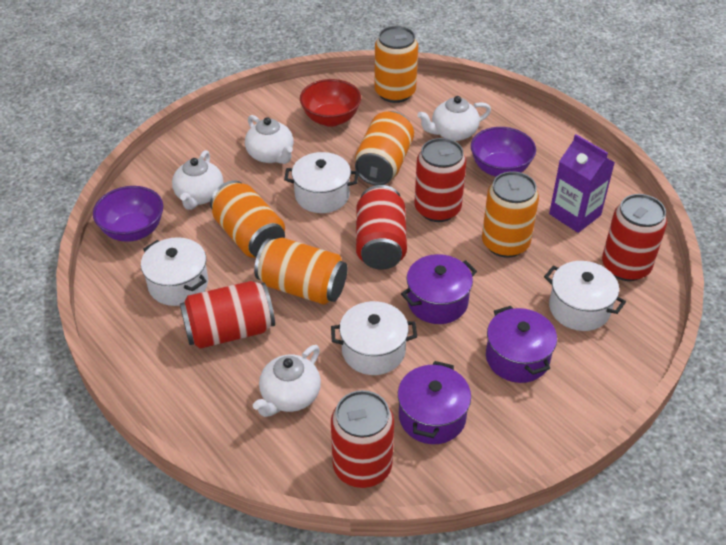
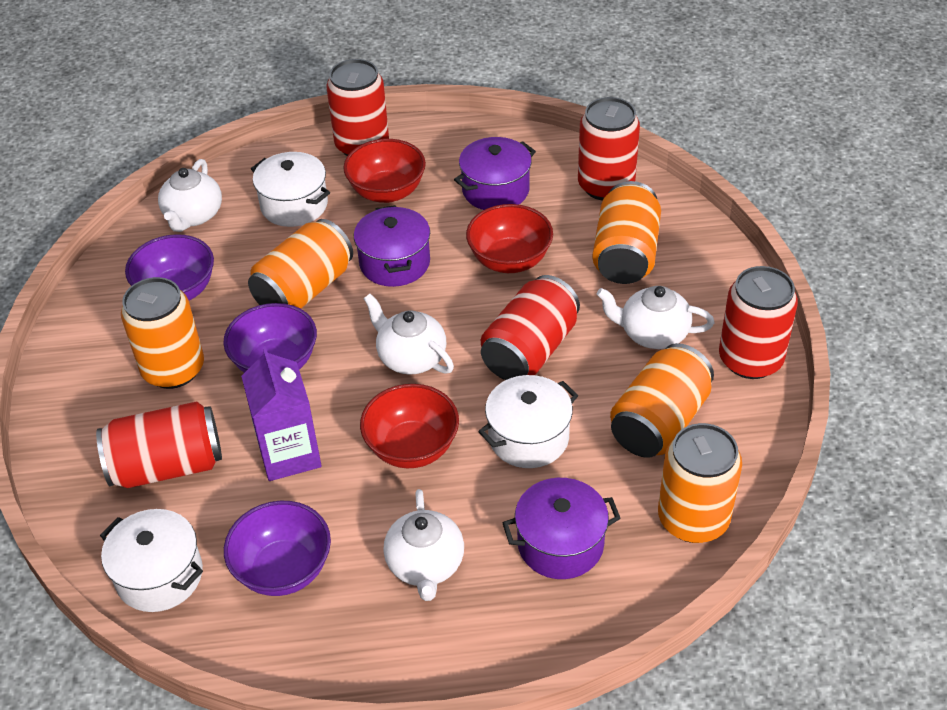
purple bowl: 2 -> 3
red bowl: 1 -> 3
white pot: 4 -> 3

